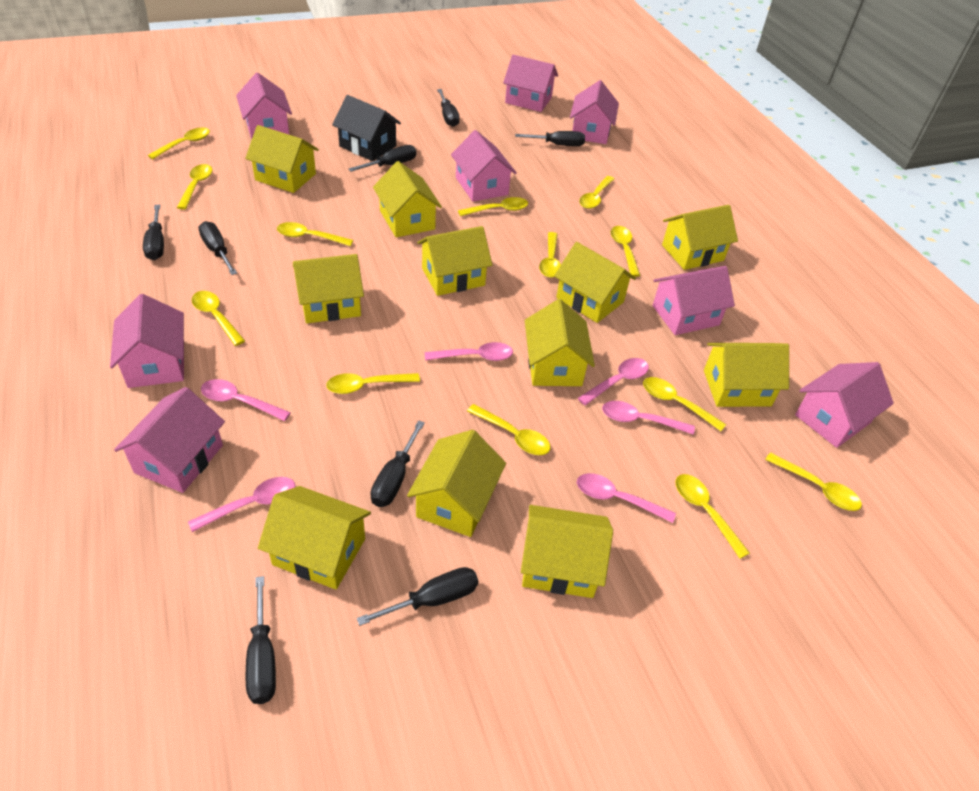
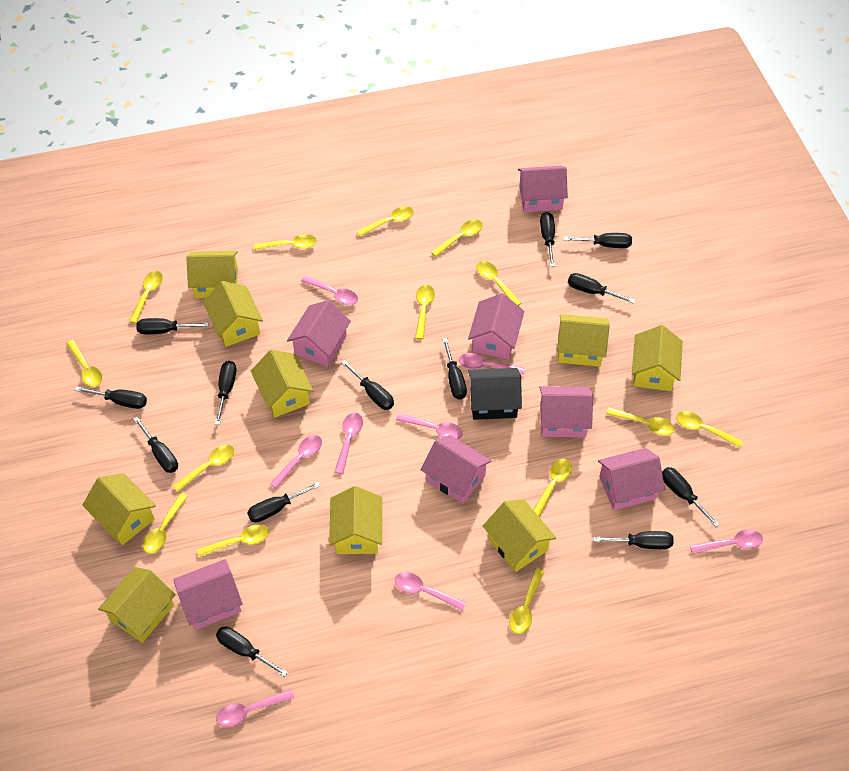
black screwdriver: 8 -> 13
pink house: 8 -> 7
pink spoon: 6 -> 8
yellow house: 11 -> 9
yellow spoon: 13 -> 14

